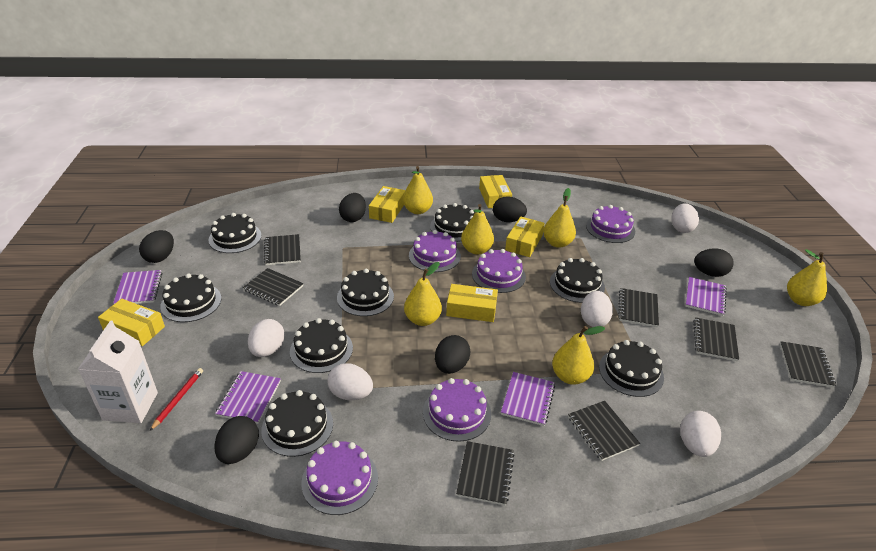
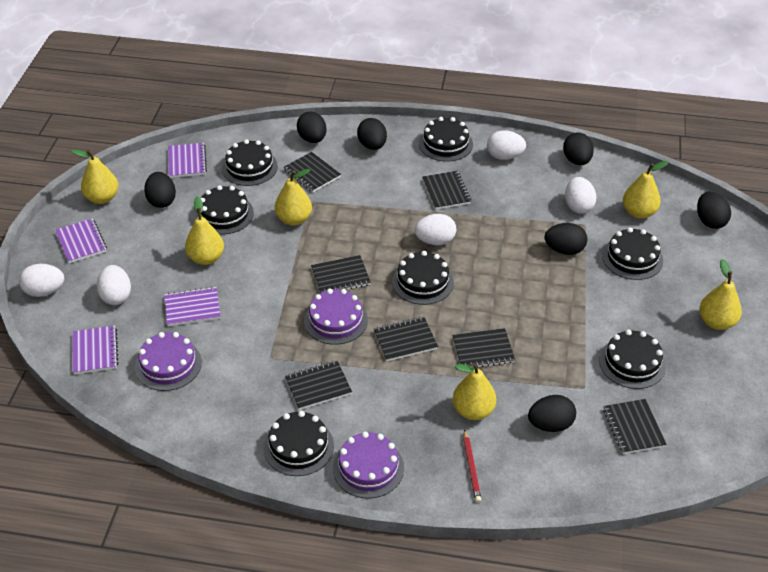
black cake: 8 -> 7
black egg: 6 -> 7
purple cake: 5 -> 3
white carton: 1 -> 0
yellow box: 5 -> 0

